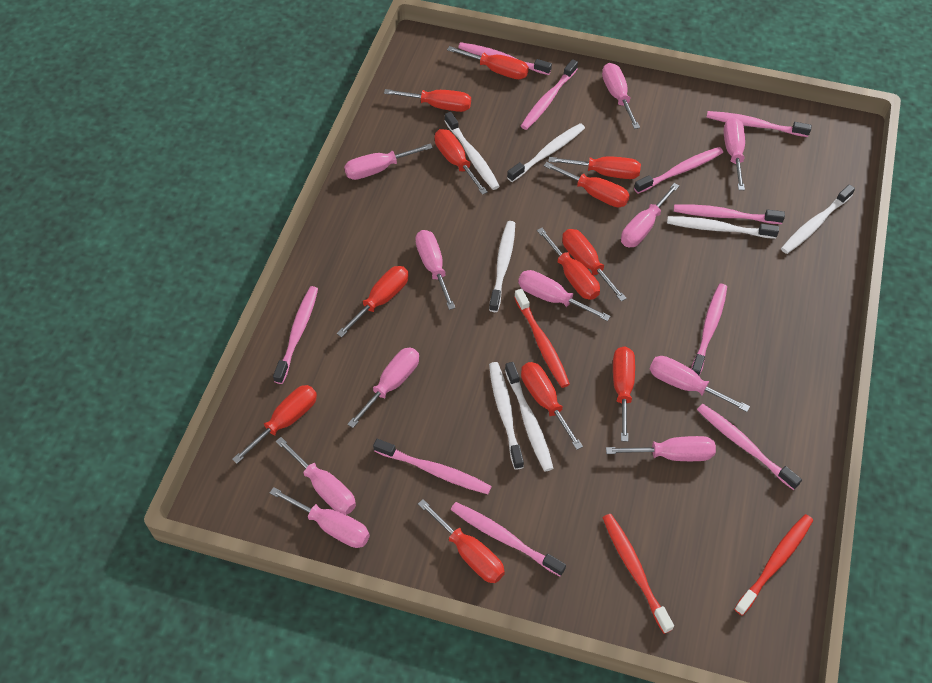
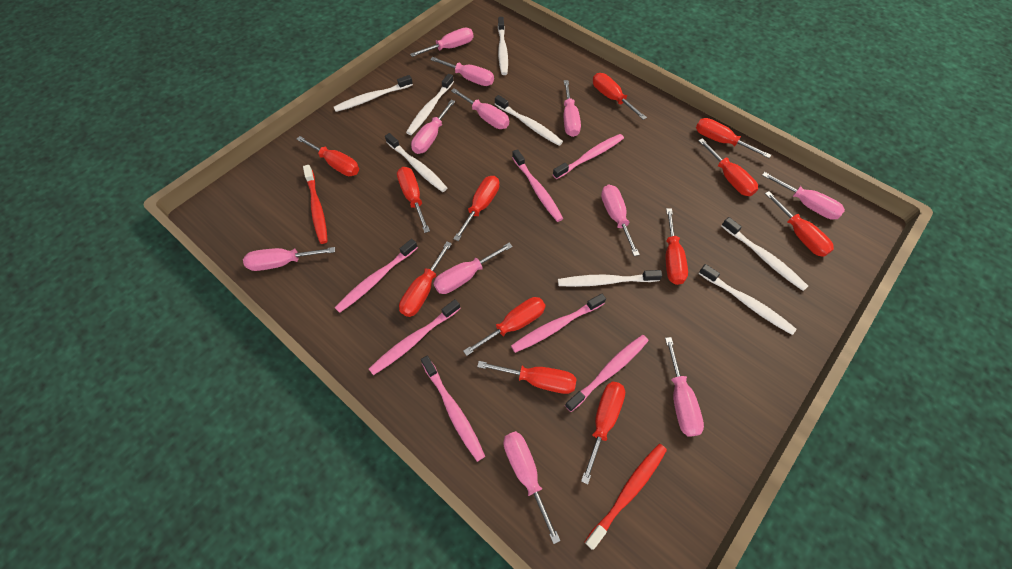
pink toothbrush: 10 -> 7
red toothbrush: 3 -> 2
white toothbrush: 7 -> 8

